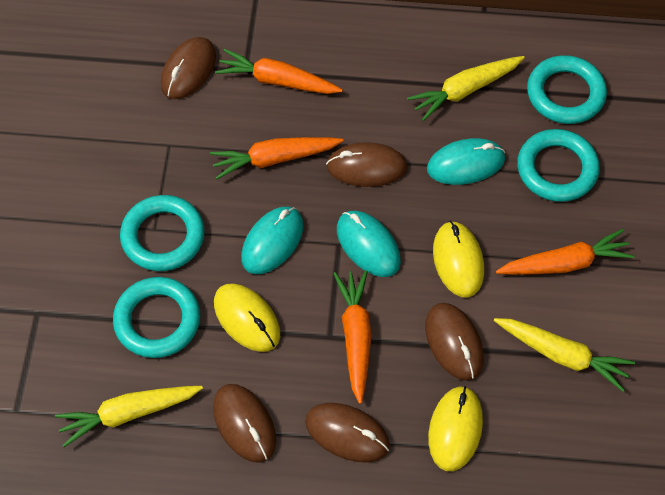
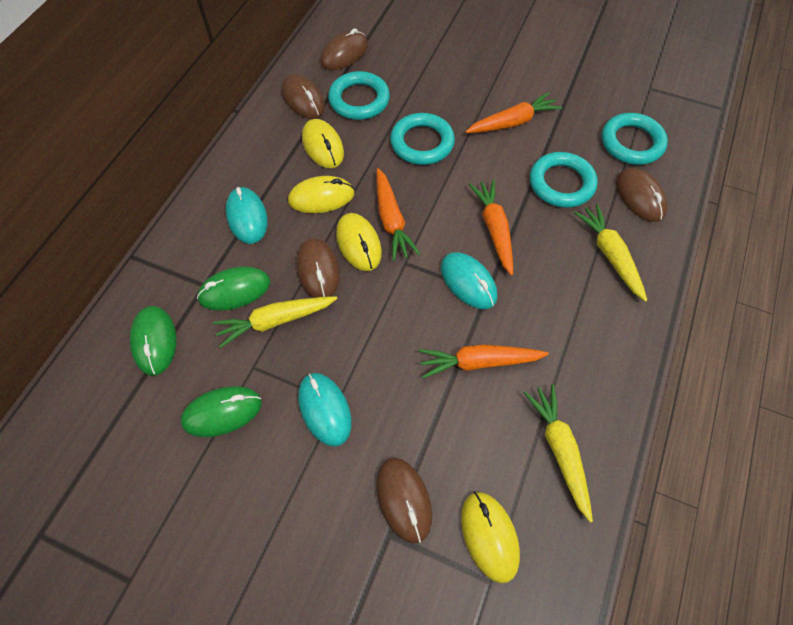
green mouse: 0 -> 3
yellow mouse: 3 -> 4

